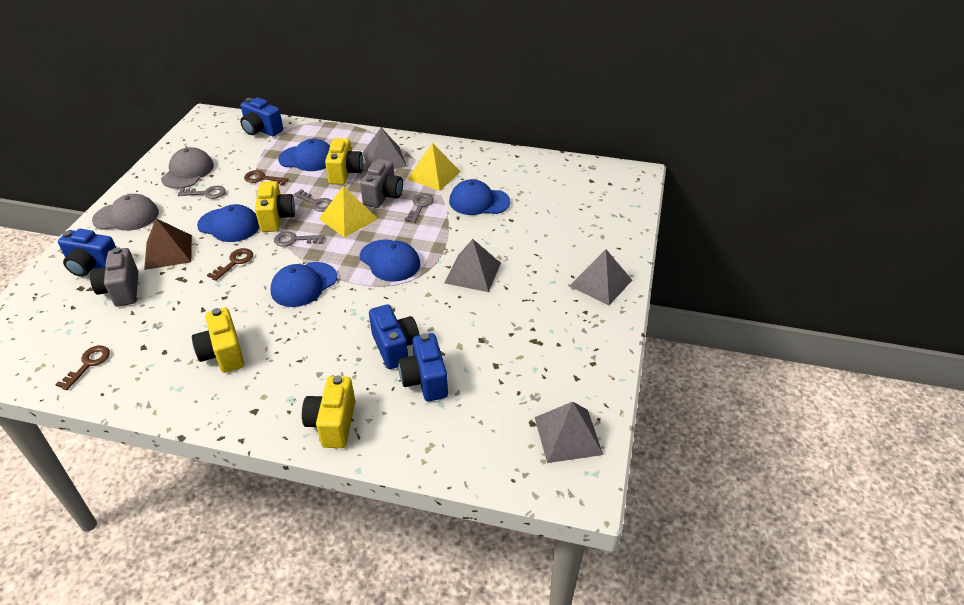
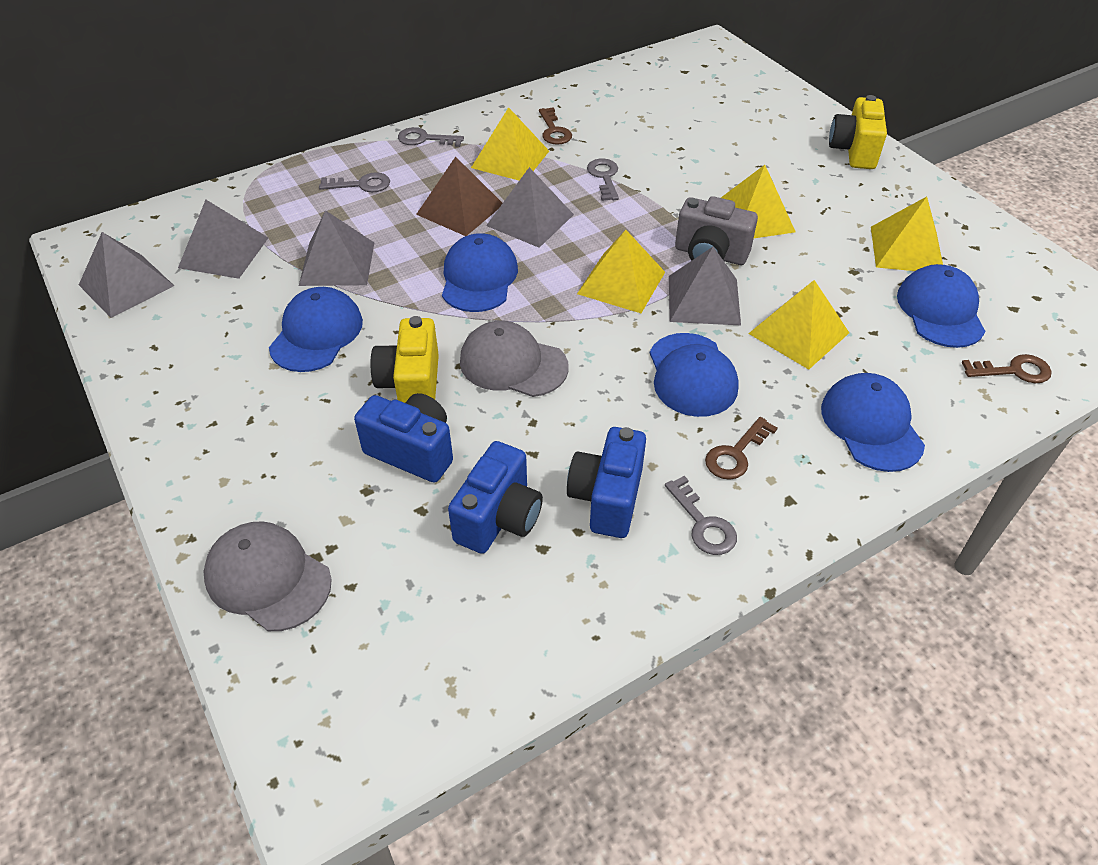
blue camera: 4 -> 3
grey camera: 2 -> 1
grey pyramid: 4 -> 5
yellow camera: 4 -> 2
yellow pyramid: 2 -> 5

